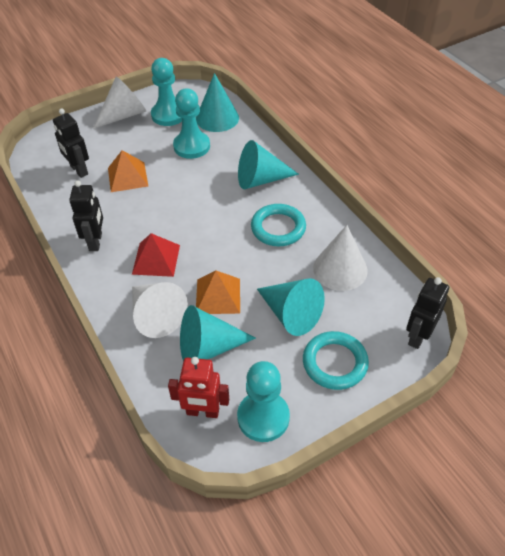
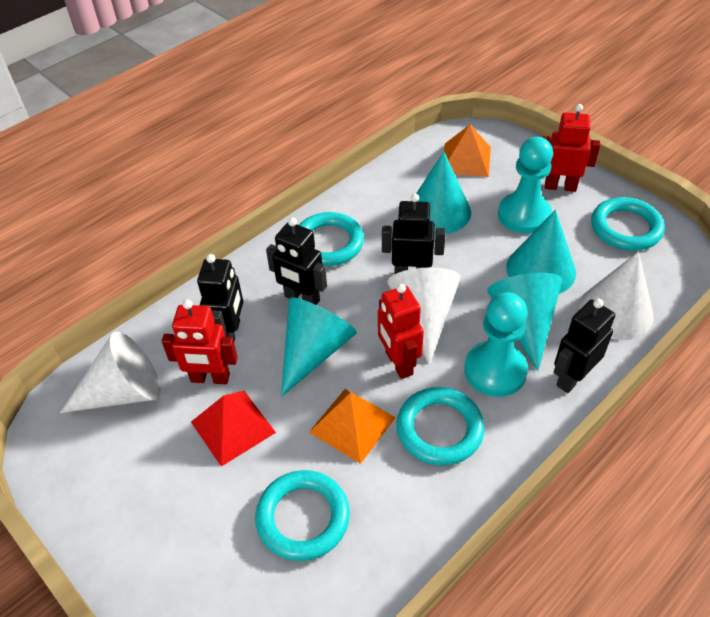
black robot: 3 -> 4
red robot: 1 -> 3
turquoise pawn: 3 -> 2
turquoise ring: 2 -> 4

